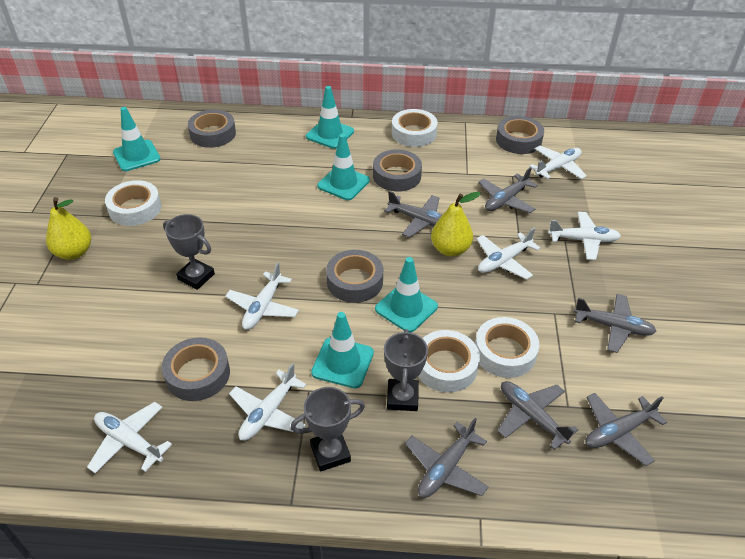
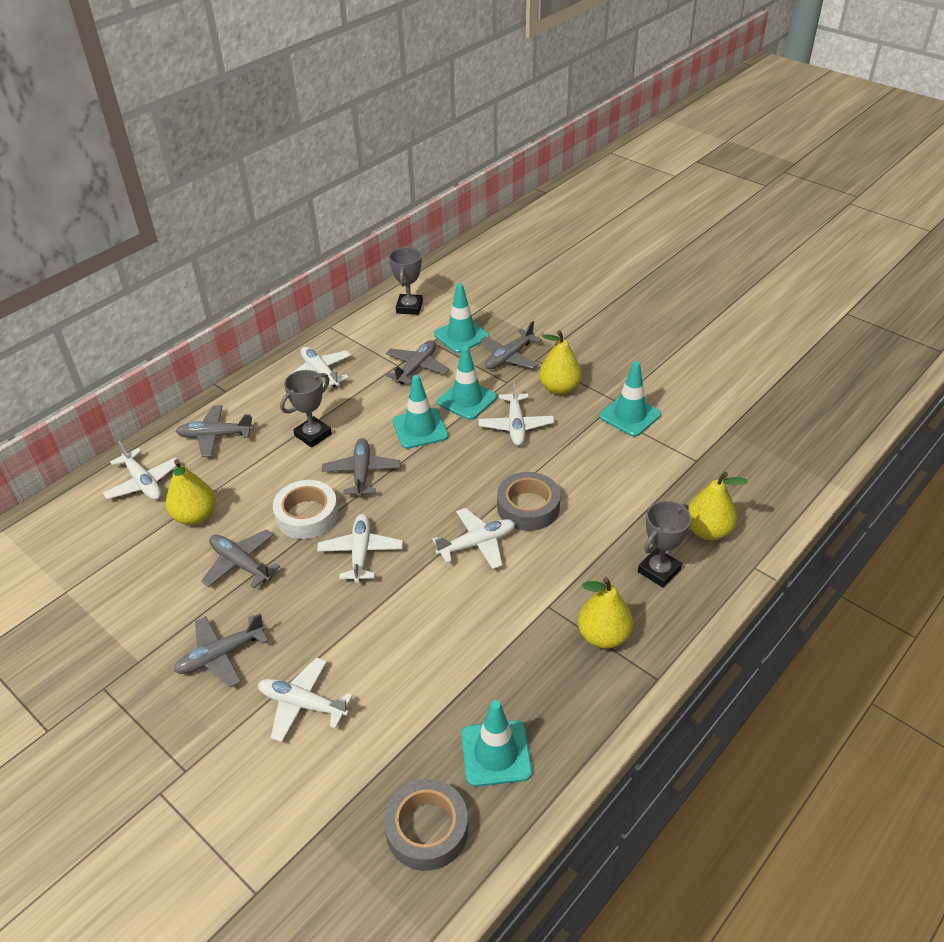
grey tape: 5 -> 2
white tape: 4 -> 1
yellow pear: 2 -> 4

